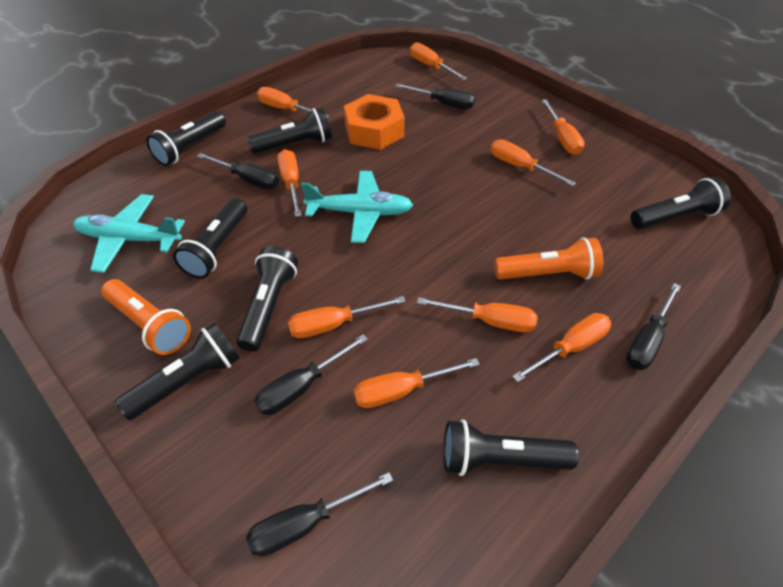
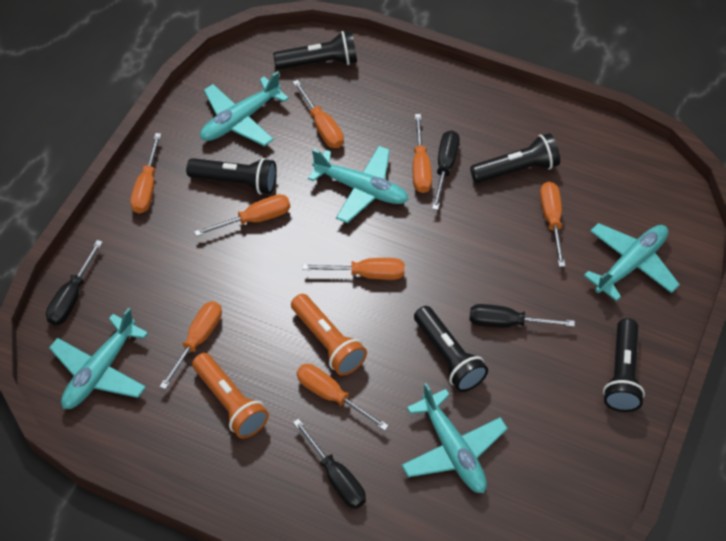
black flashlight: 7 -> 5
black screwdriver: 5 -> 4
orange nut: 1 -> 0
orange screwdriver: 9 -> 8
turquoise plane: 2 -> 5

